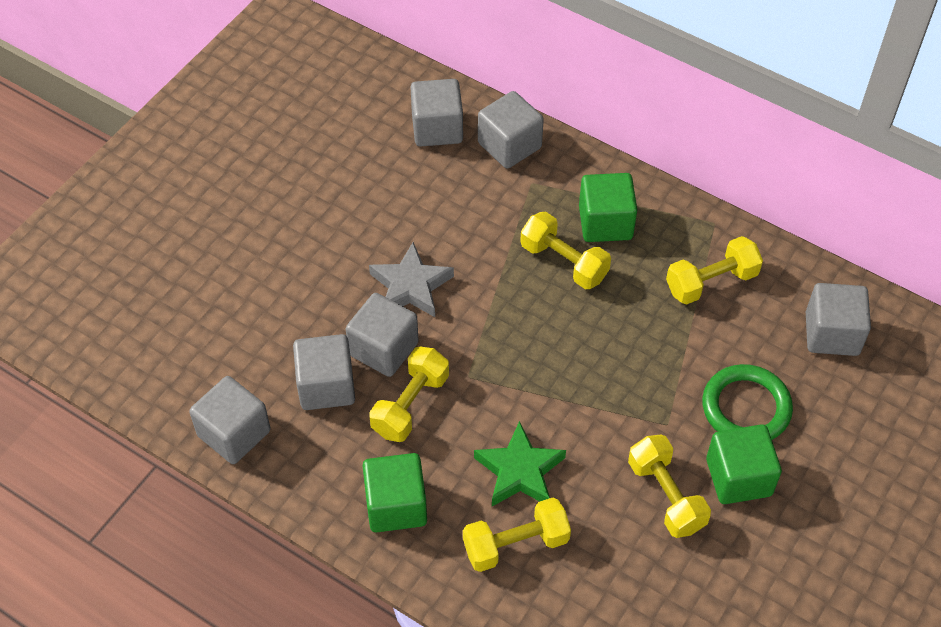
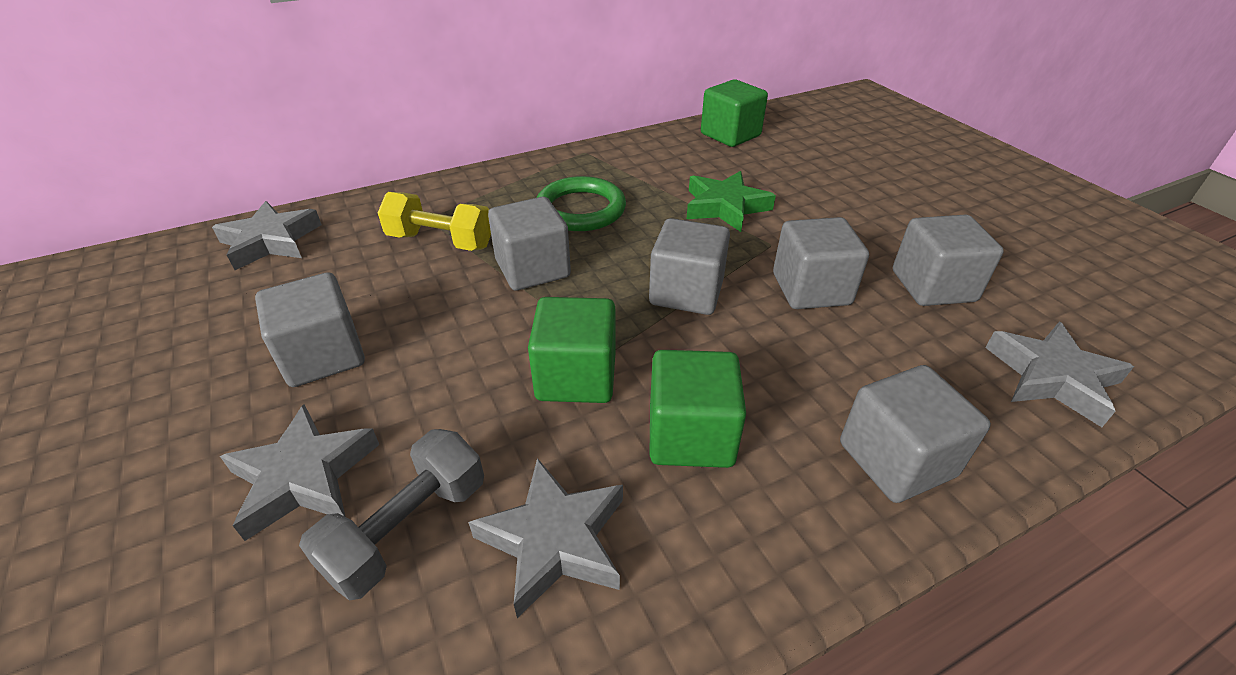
grey dumbbell: 0 -> 1
grey star: 1 -> 4
yellow dumbbell: 5 -> 1

